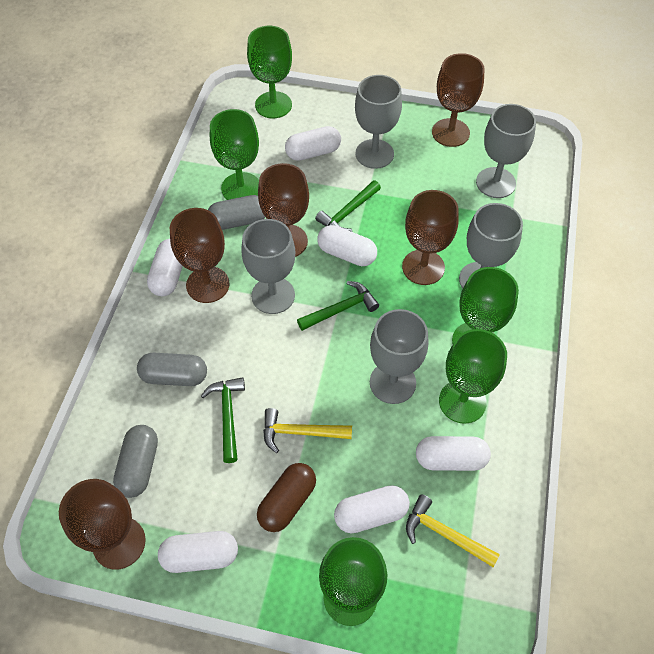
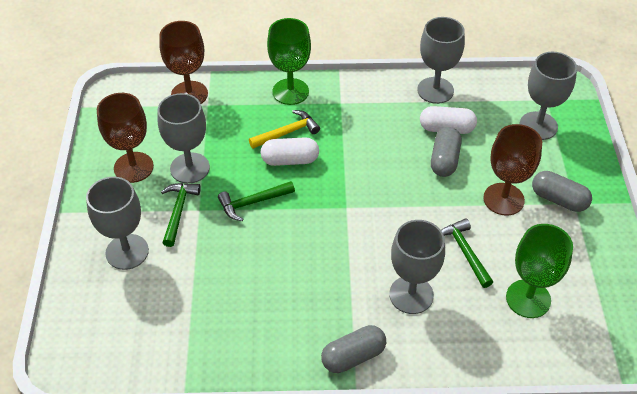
brown capsule: 1 -> 0
brown goblet: 5 -> 3
green goblet: 5 -> 2
white capsule: 6 -> 2
yellow hammer: 2 -> 1

